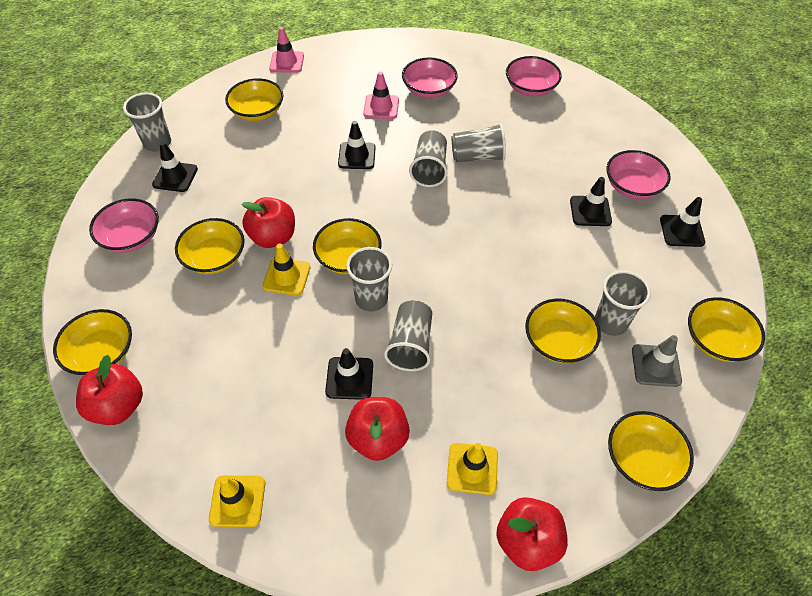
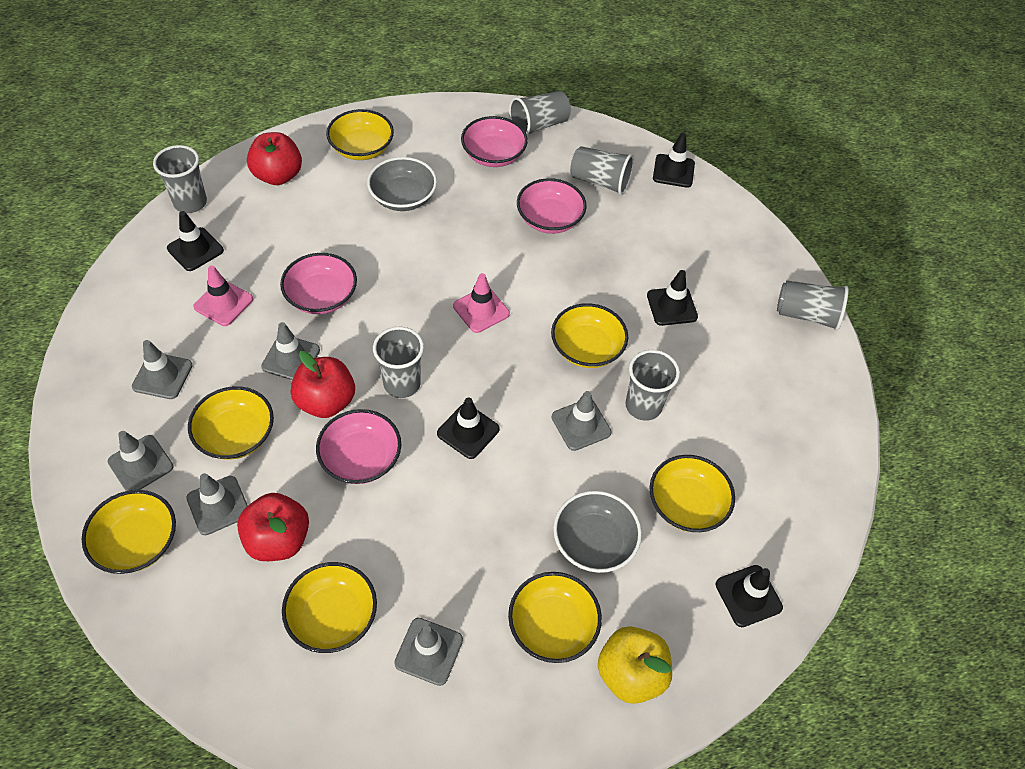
grey bowl: 0 -> 2
grey traffic cone: 1 -> 6
red apple: 4 -> 3
yellow apple: 0 -> 1
yellow traffic cone: 3 -> 0

